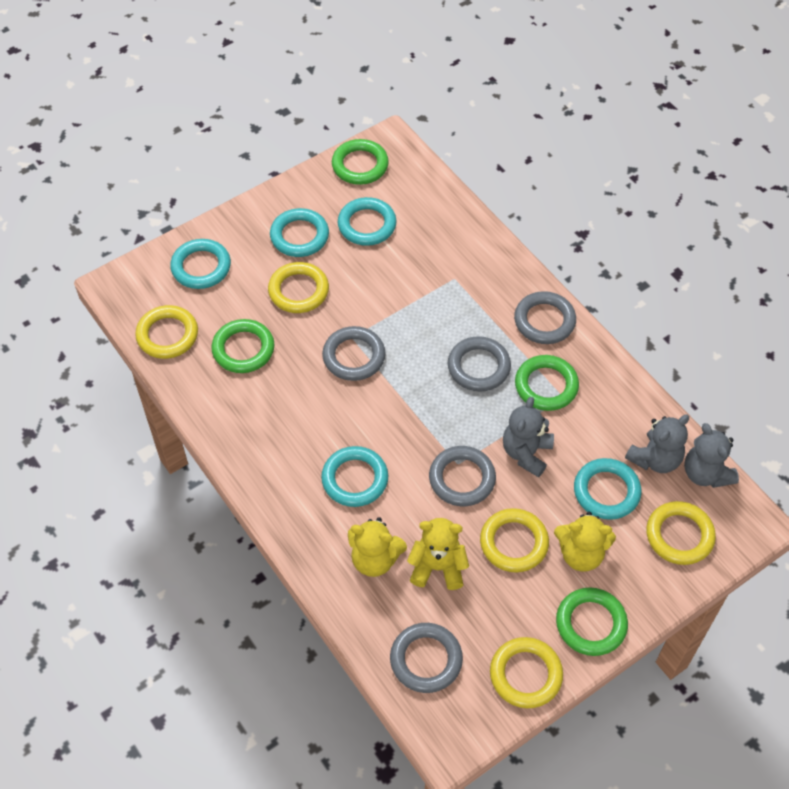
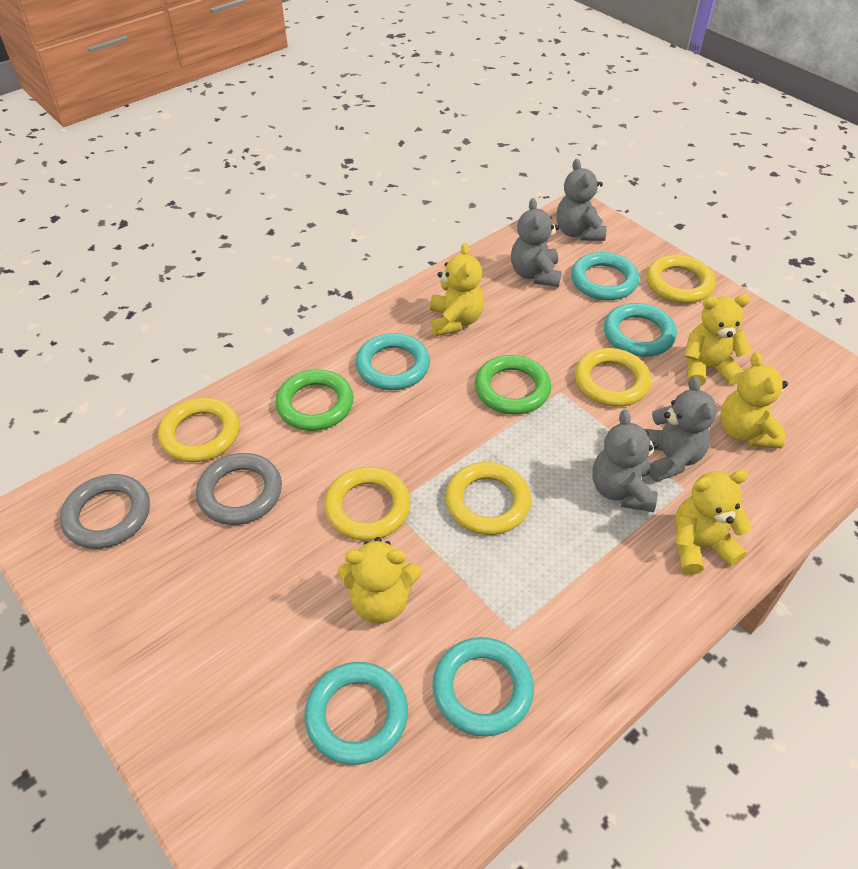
green ring: 4 -> 2
grey ring: 5 -> 2
grey teddy bear: 3 -> 4
yellow teddy bear: 3 -> 5

